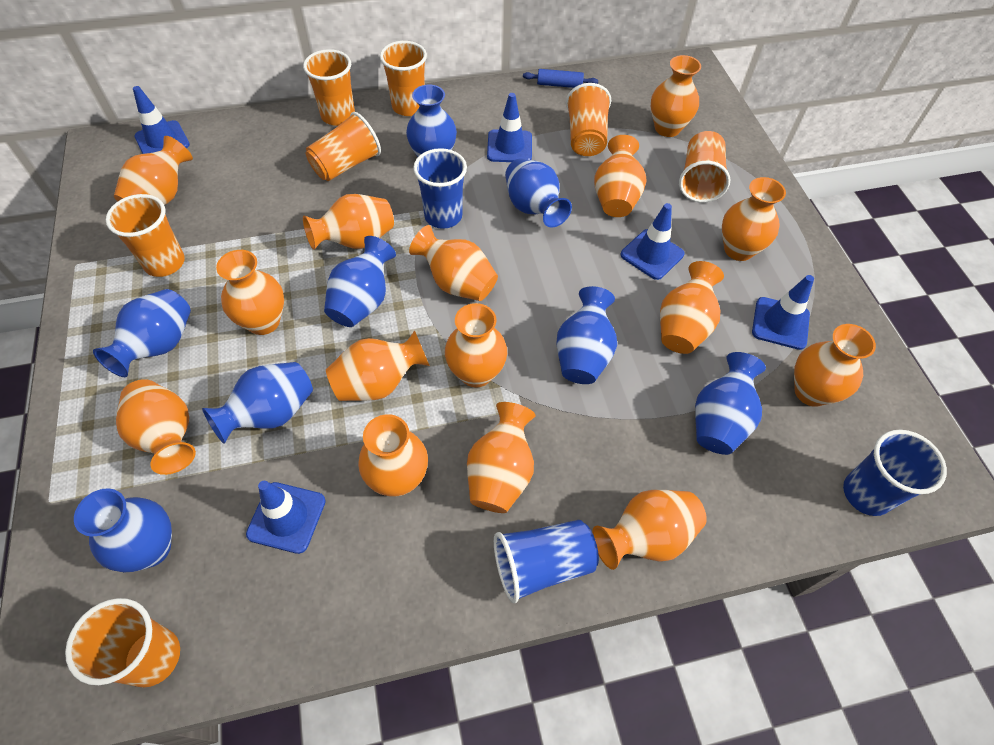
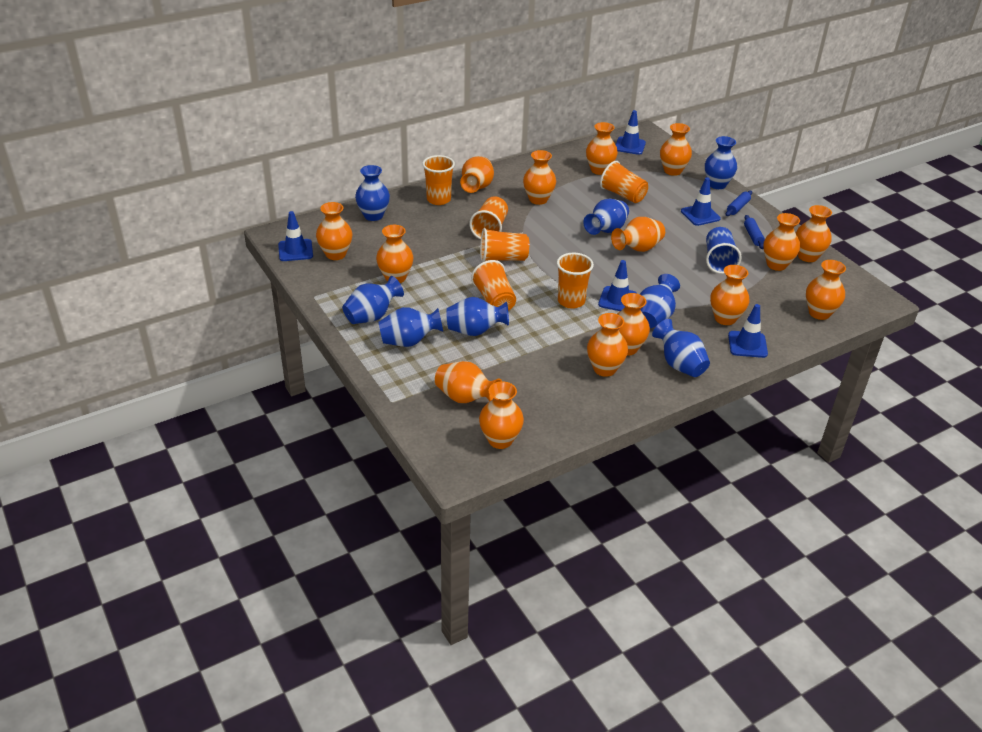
blue cup: 3 -> 1
blue rolling pin: 1 -> 2
orange cup: 7 -> 6

